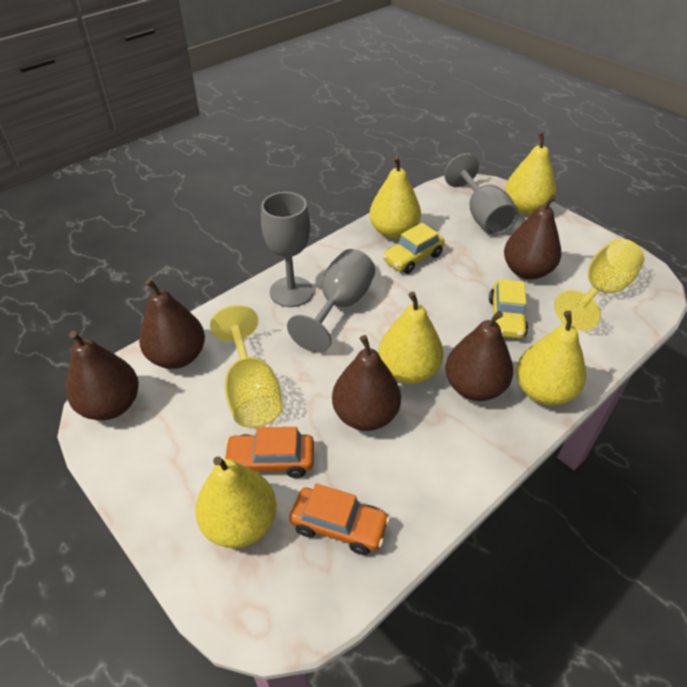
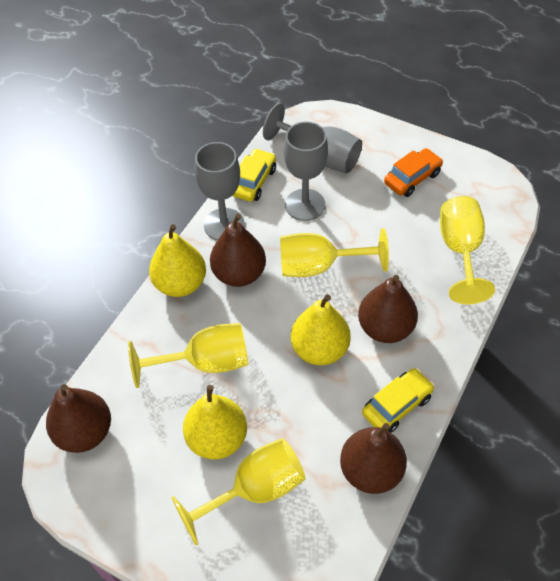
brown pear: 5 -> 4
orange car: 2 -> 1
yellow goblet: 2 -> 4
yellow pear: 5 -> 3

